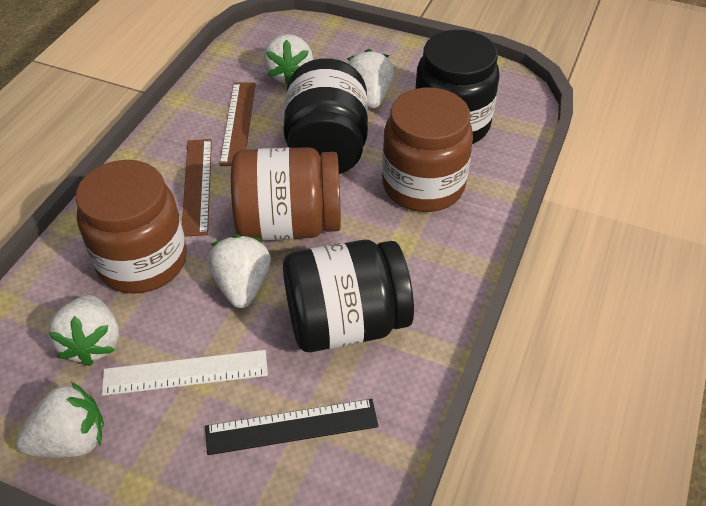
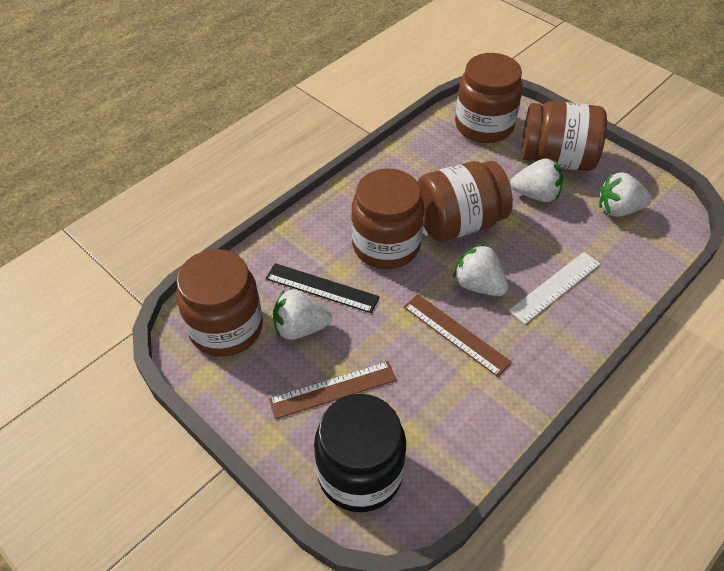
black jar: 3 -> 1
brown jar: 3 -> 5
white strawberry: 5 -> 4

